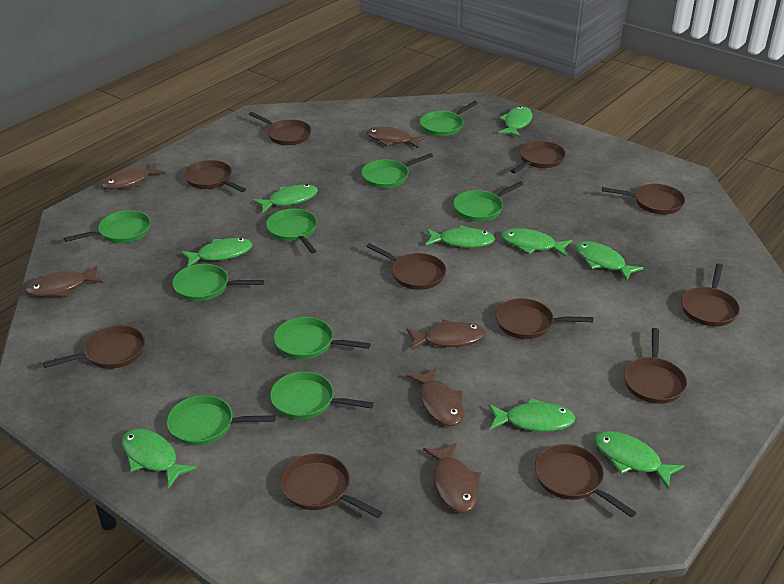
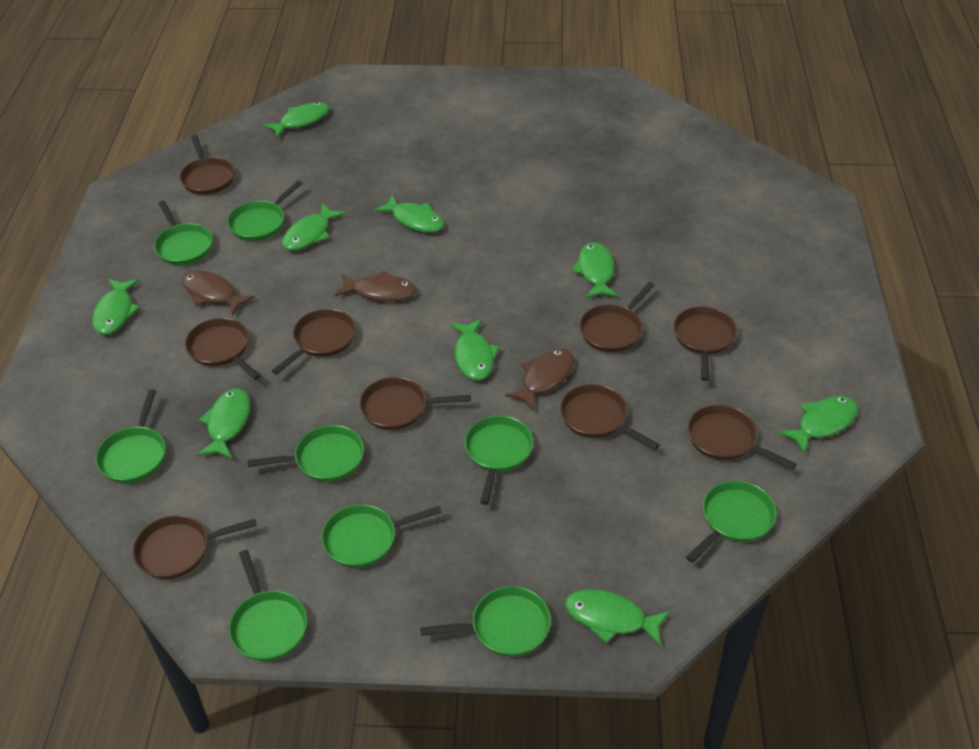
brown fish: 6 -> 3
brown pan: 11 -> 9

